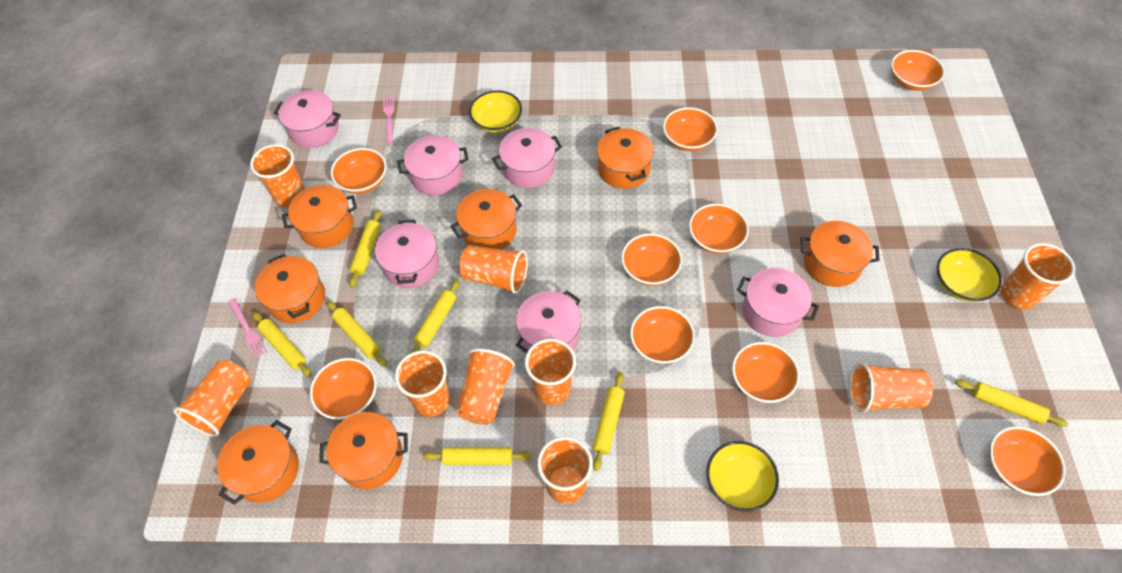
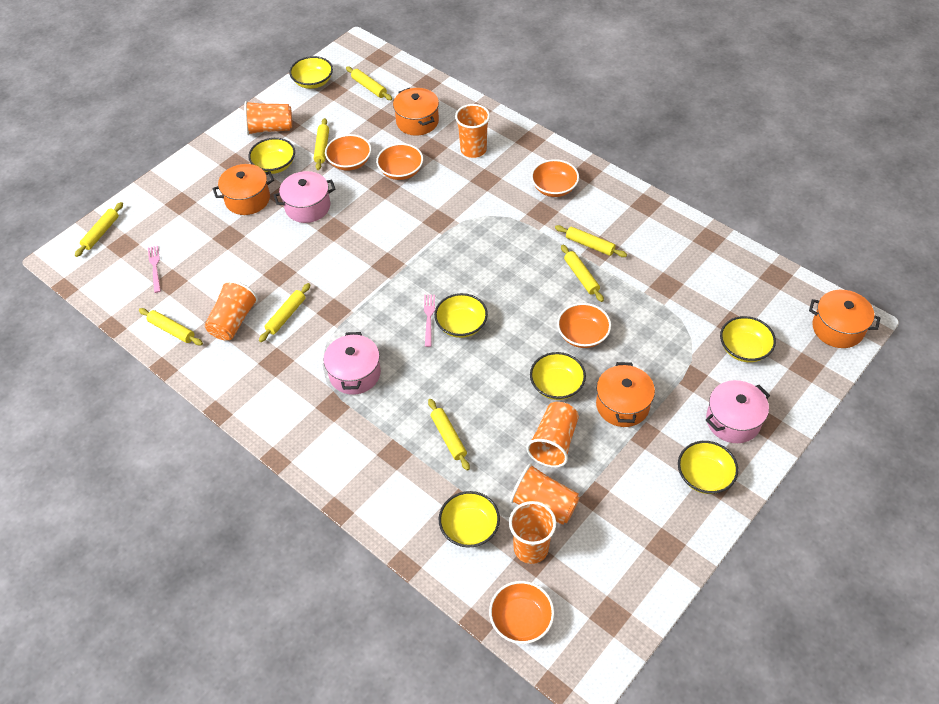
orange bowl: 9 -> 5
orange cup: 9 -> 6
orange pot: 7 -> 4
pink pot: 6 -> 3
yellow bowl: 3 -> 7
yellow rolling pin: 7 -> 8

